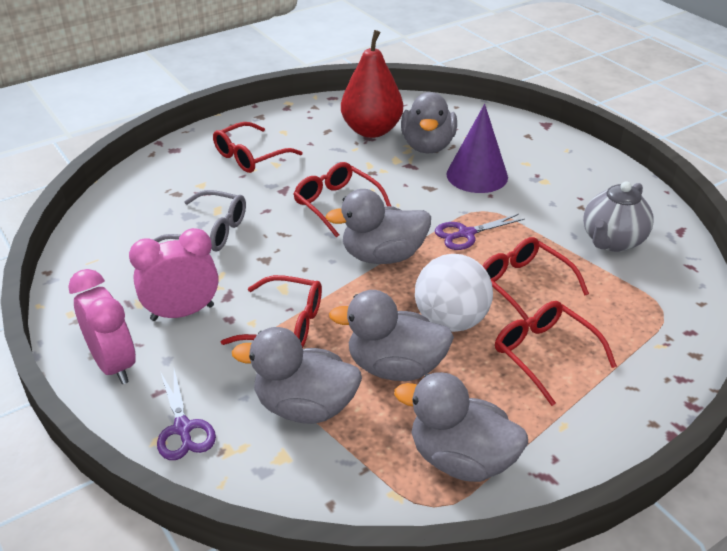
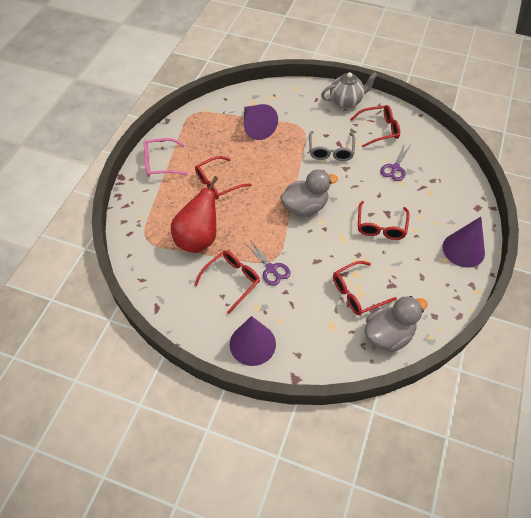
grey duck: 5 -> 2
pink clock: 2 -> 0
pink glasses: 0 -> 1
purple cone: 1 -> 3
white ball: 1 -> 0

